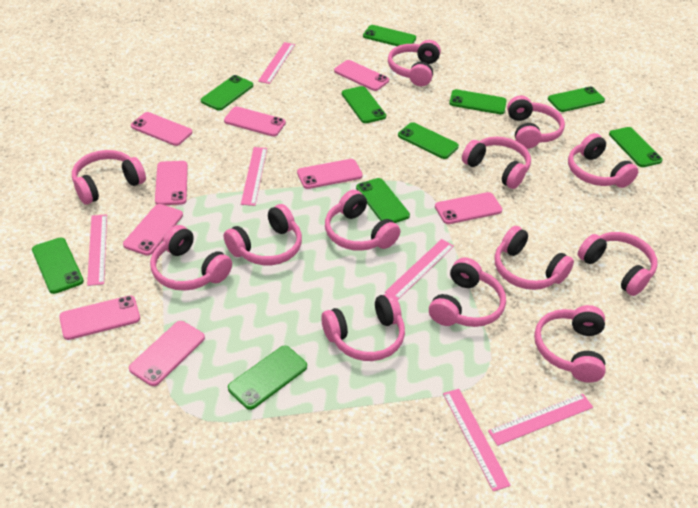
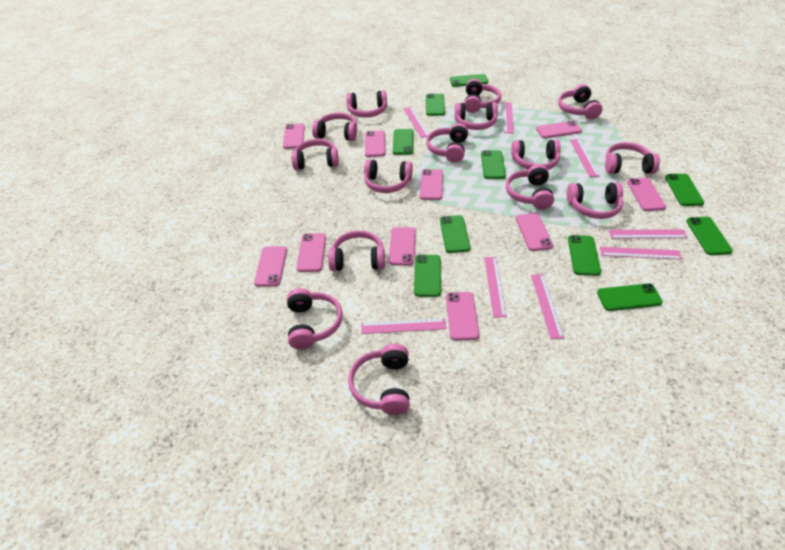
pink headphones: 13 -> 15
pink phone: 9 -> 10
pink ruler: 6 -> 8

